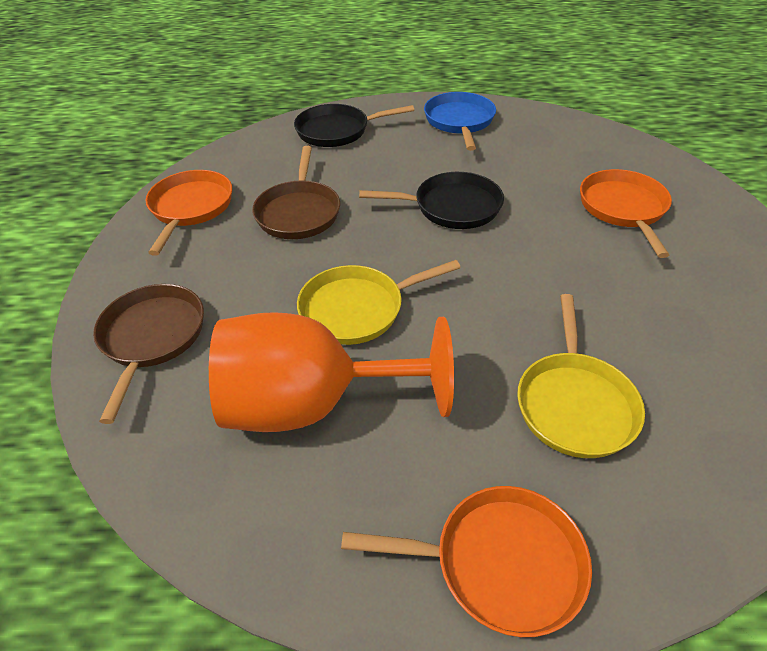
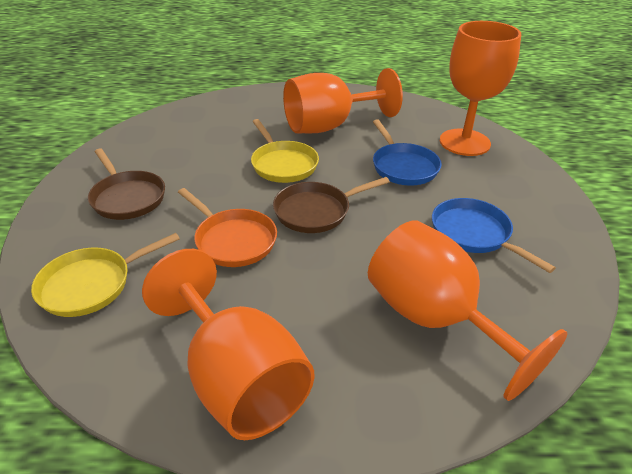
black pan: 2 -> 0
blue pan: 1 -> 2
orange goblet: 1 -> 4
orange pan: 3 -> 1

